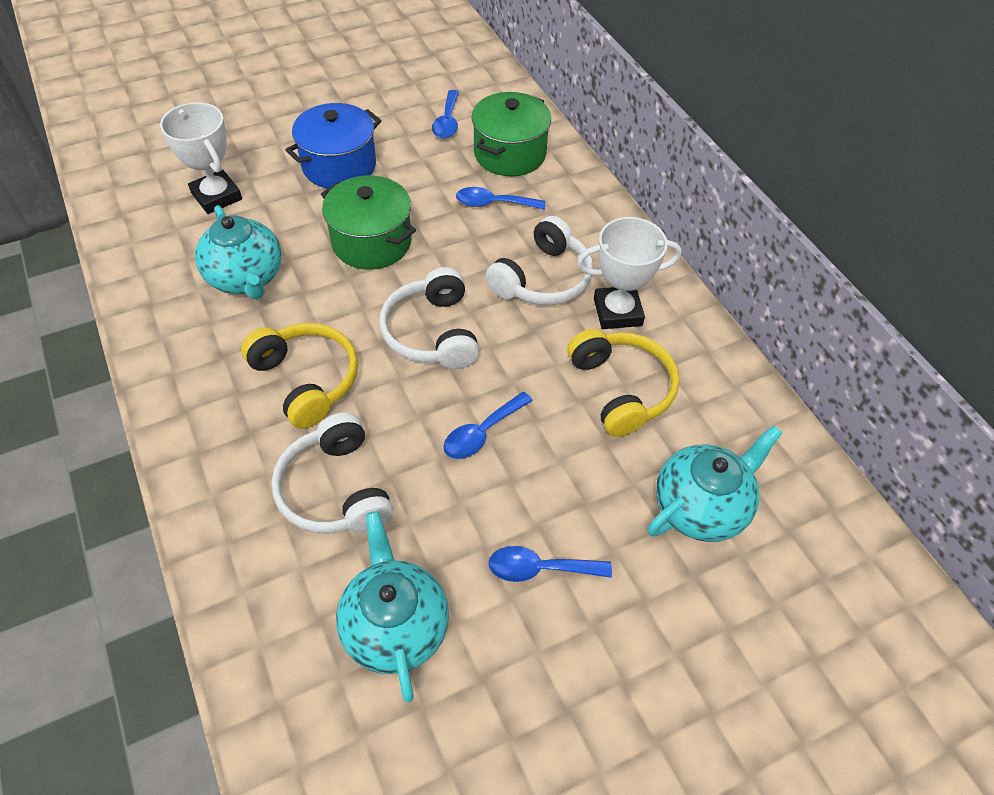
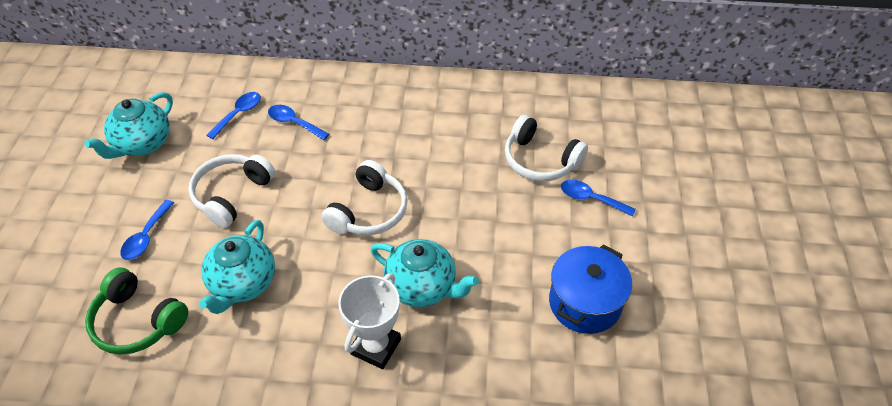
green headphones: 0 -> 1
green pot: 2 -> 0
white trophy: 2 -> 1
yellow headphones: 2 -> 0

